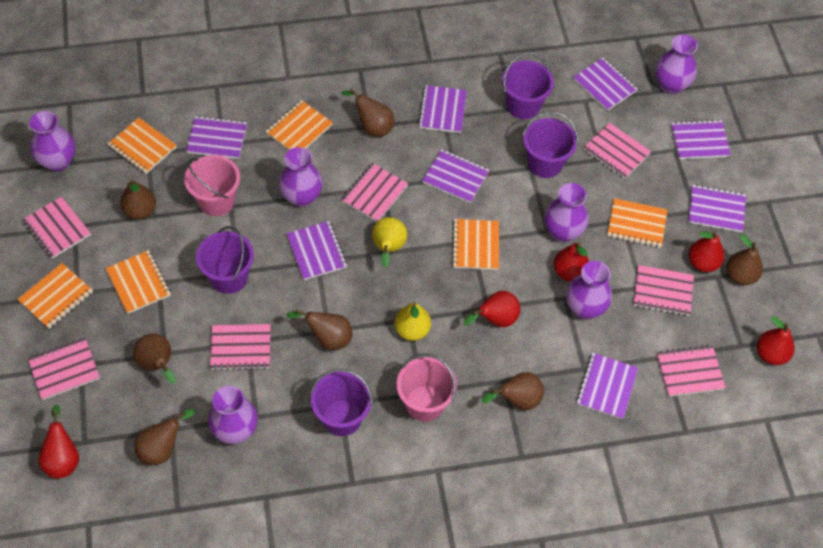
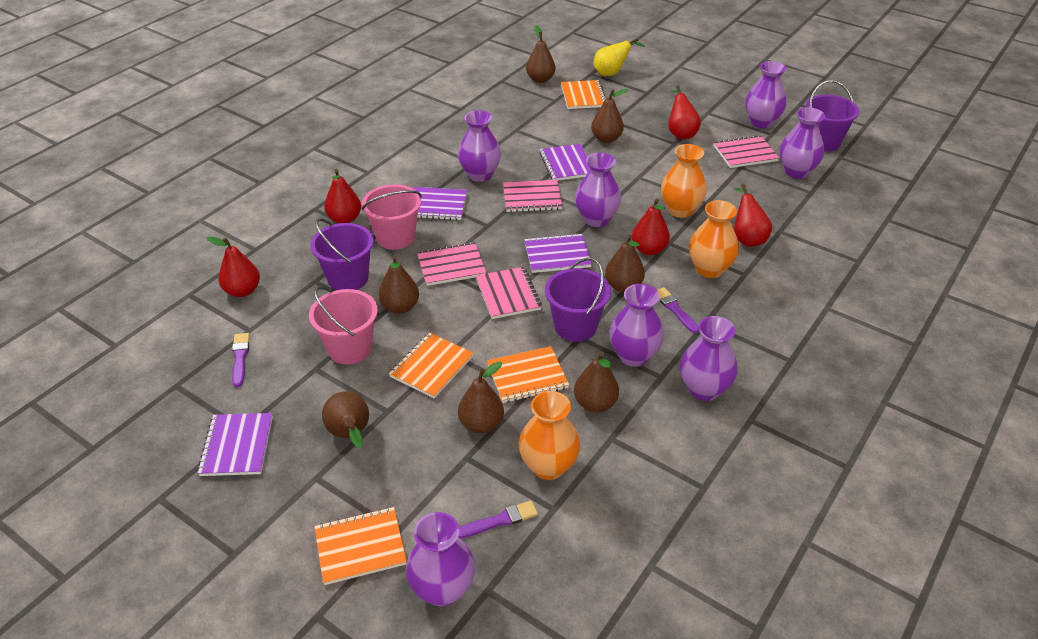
orange notebook: 6 -> 4
orange vase: 0 -> 3
pink notebook: 7 -> 4
purple brush: 0 -> 3
purple bucket: 4 -> 3
purple notebook: 8 -> 4
purple vase: 6 -> 7
yellow pear: 2 -> 1

